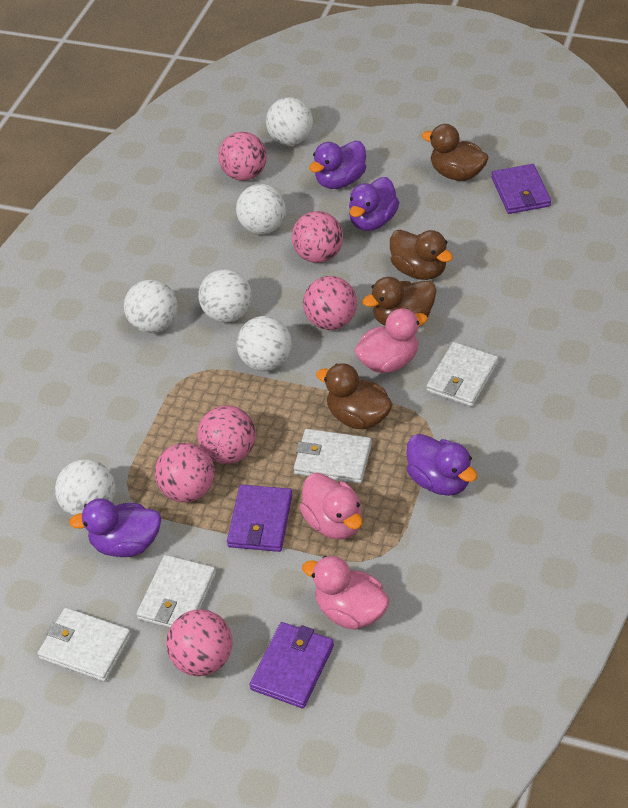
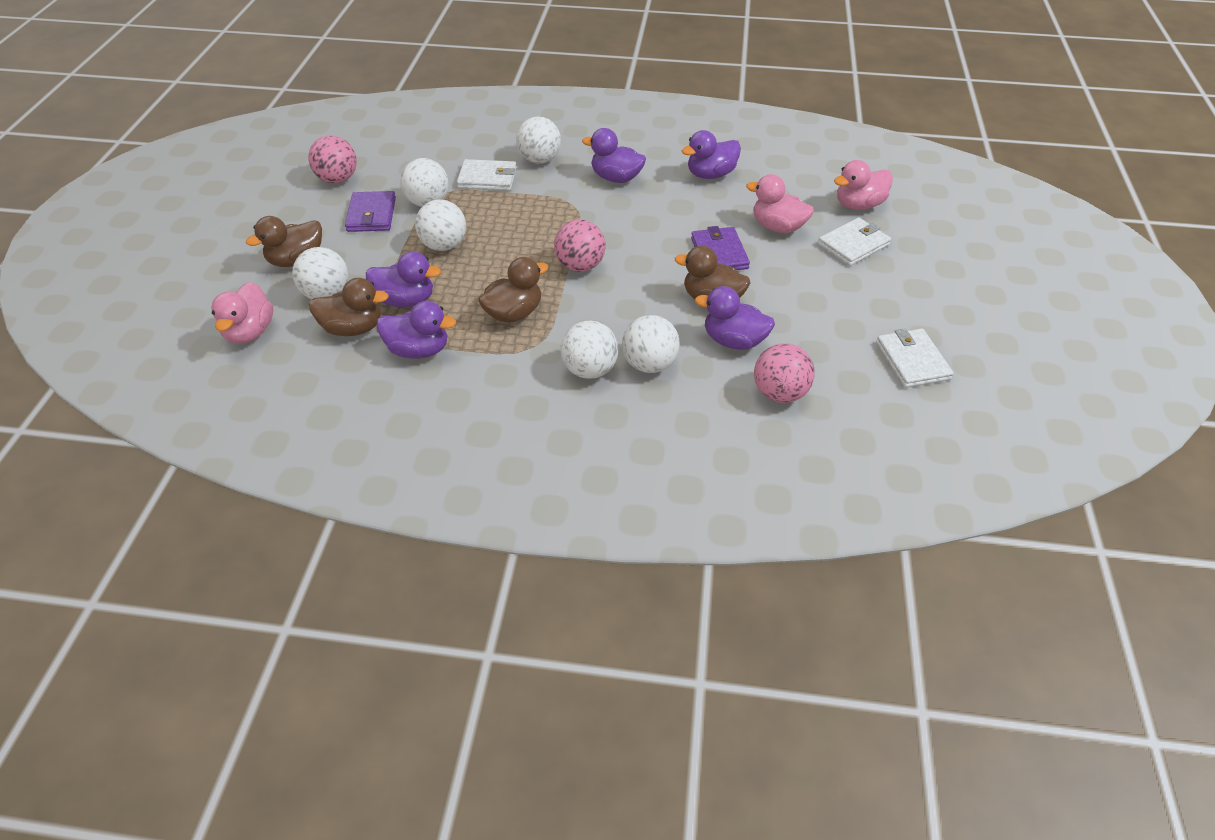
pink ball: 6 -> 3
purple duck: 4 -> 5
purple wallet: 3 -> 2
white wallet: 4 -> 3

